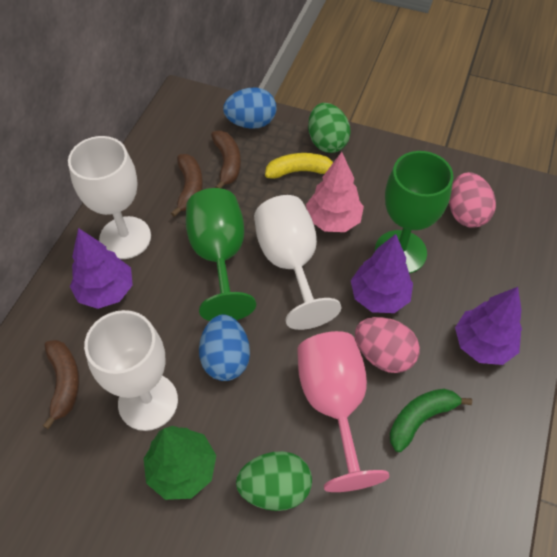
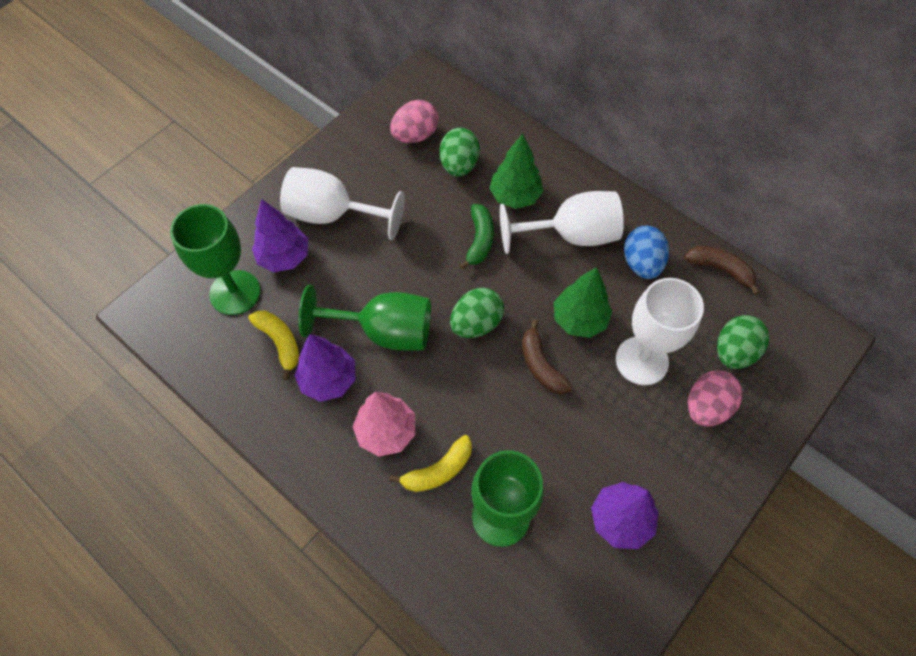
blue egg: 2 -> 1
brown banana: 3 -> 2
green egg: 2 -> 3
green goblet: 2 -> 3
green tree: 1 -> 2
pink goblet: 1 -> 0
yellow banana: 1 -> 2

